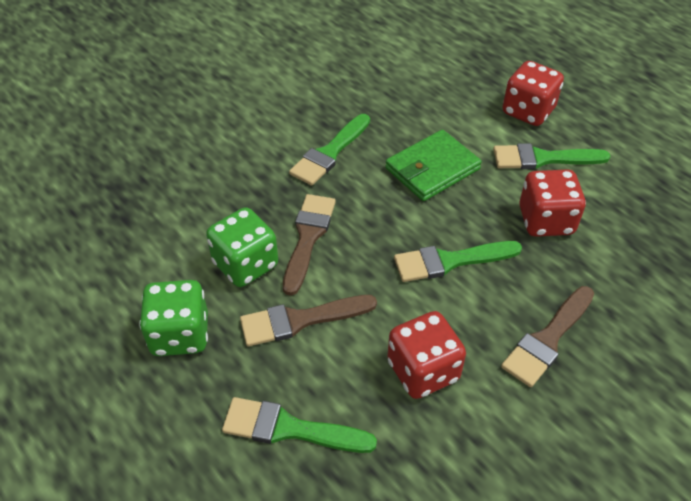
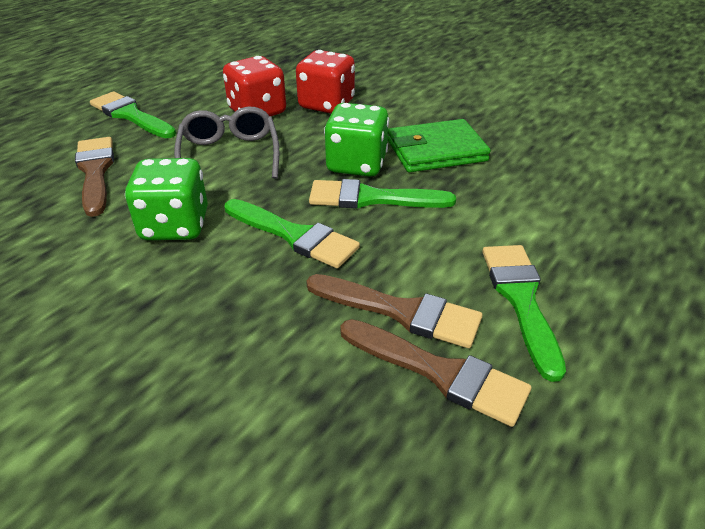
grey glasses: 0 -> 1
red dice: 3 -> 2

